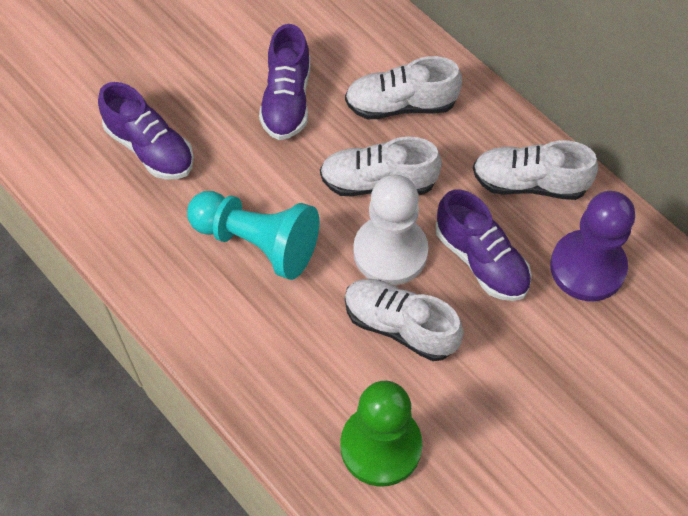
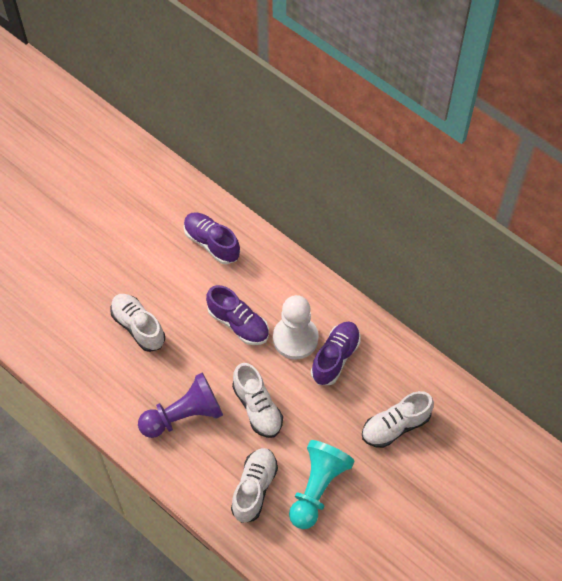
green pawn: 1 -> 0

